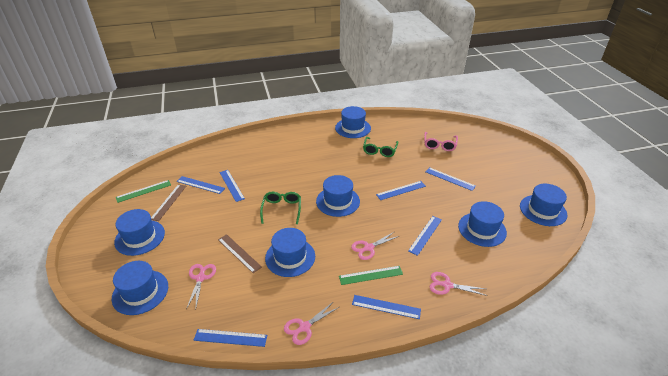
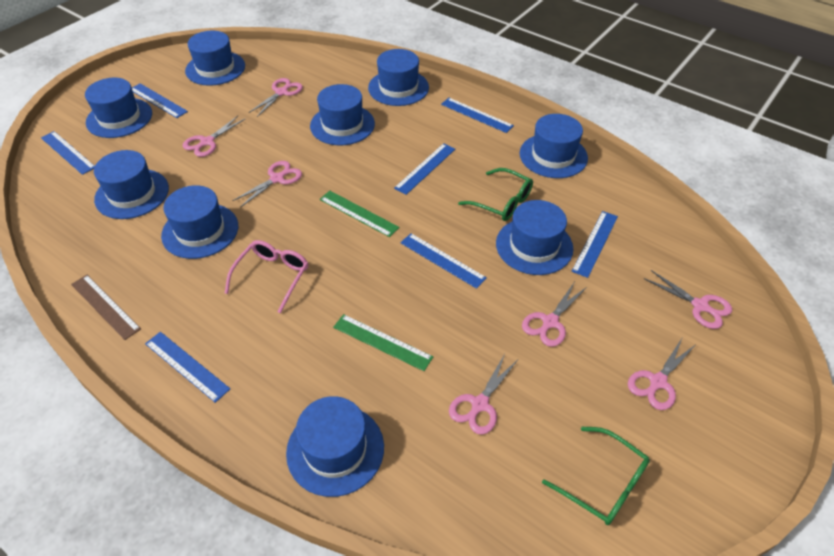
blue hat: 7 -> 9
brown ruler: 2 -> 1
pink scissors: 4 -> 7

